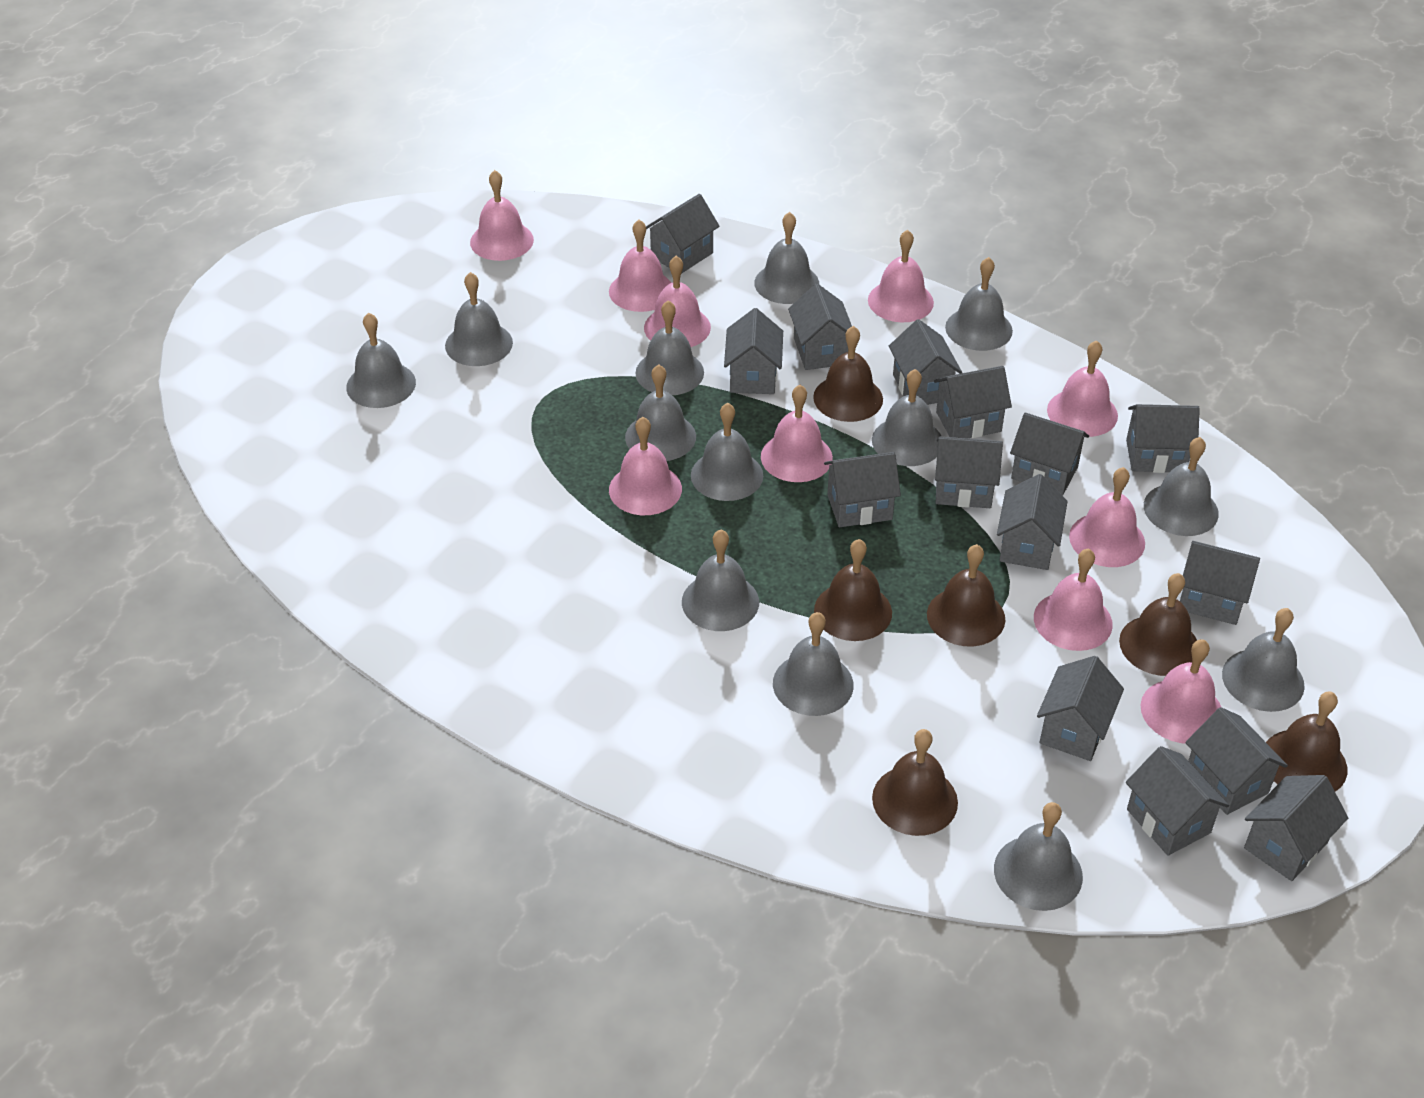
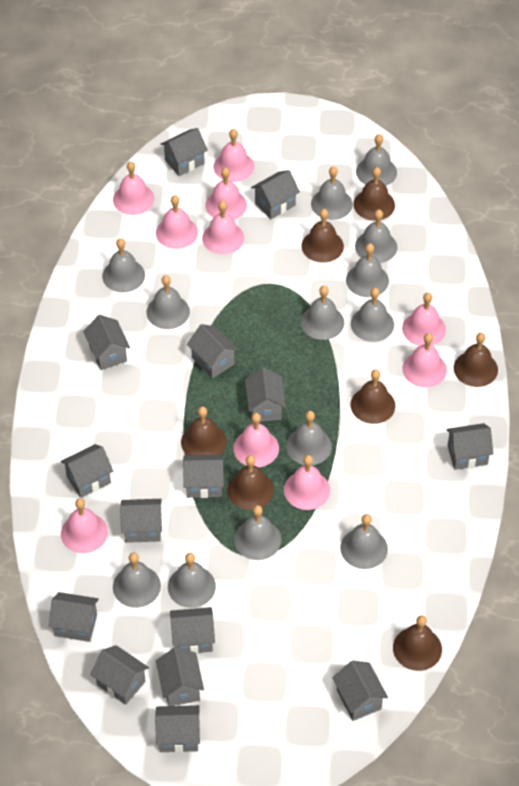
brown bell: 6 -> 7

